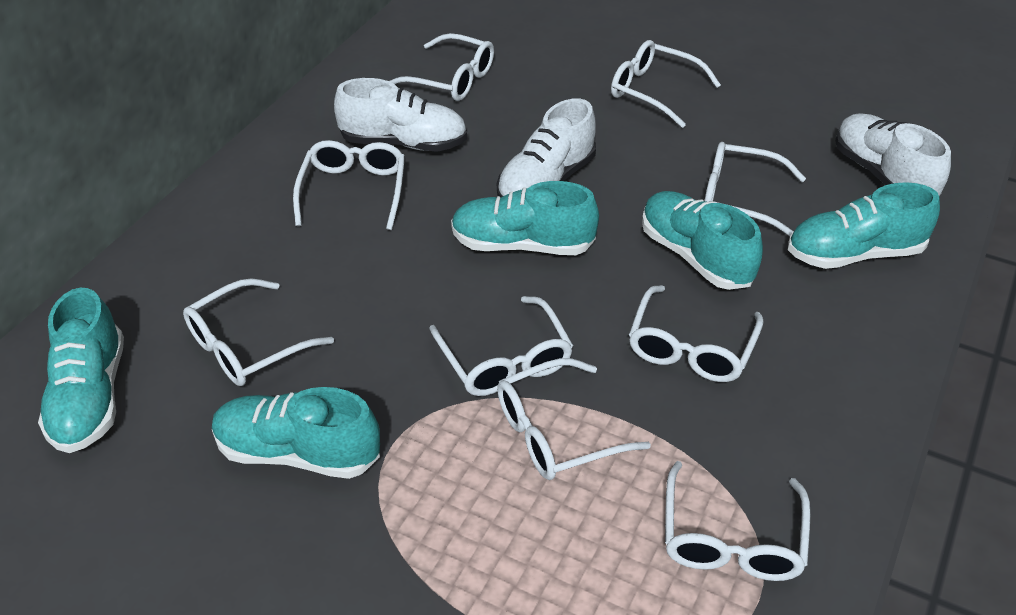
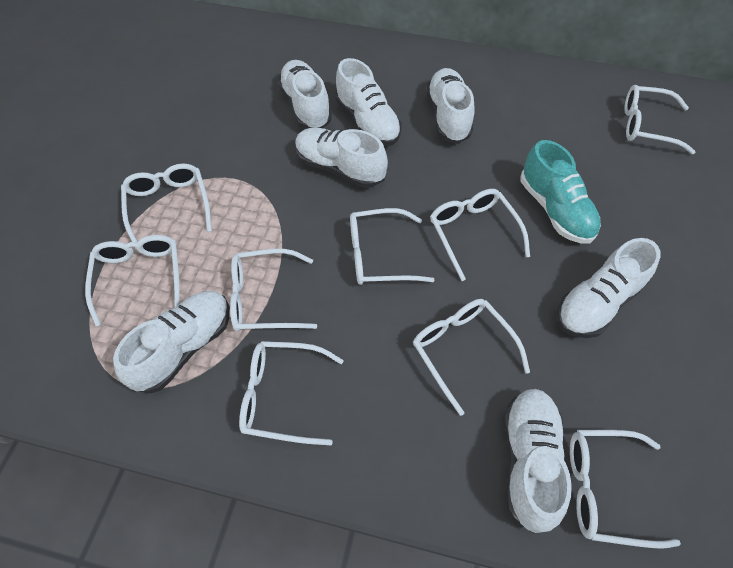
turquoise shoe: 5 -> 1
white shoe: 3 -> 7

